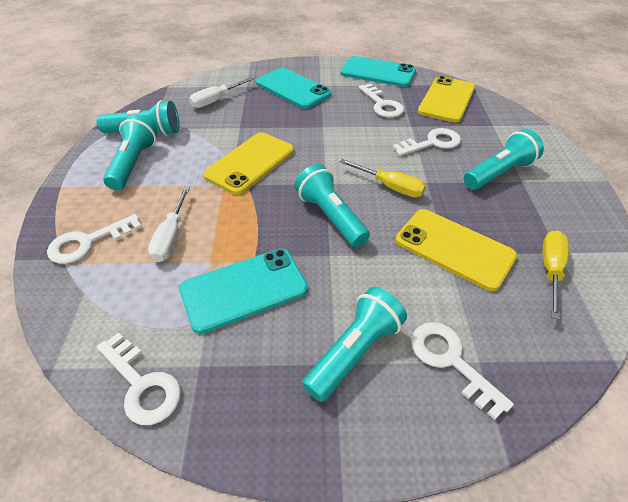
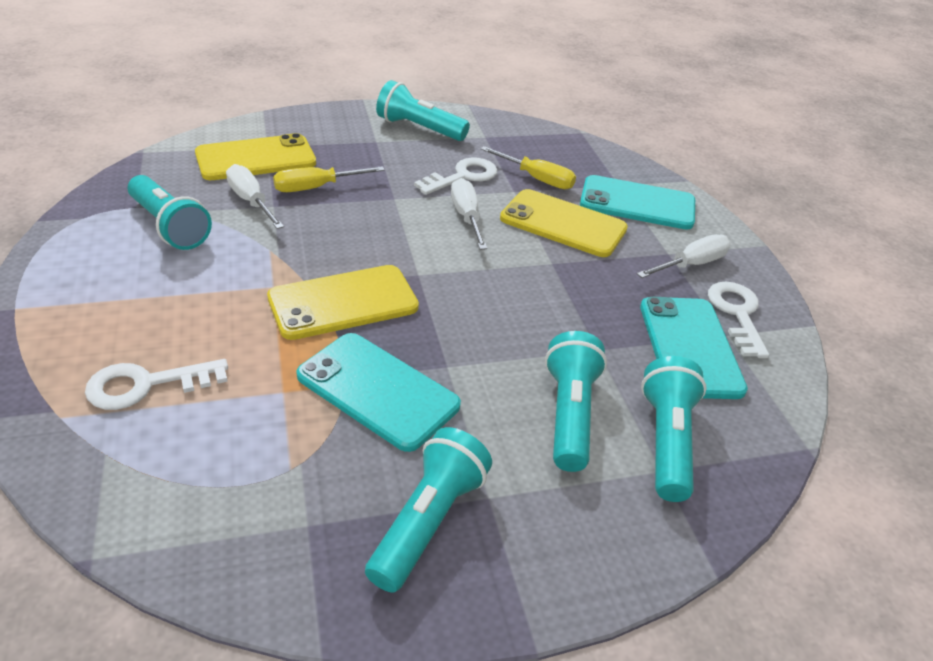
white key: 5 -> 3
white screwdriver: 2 -> 3

